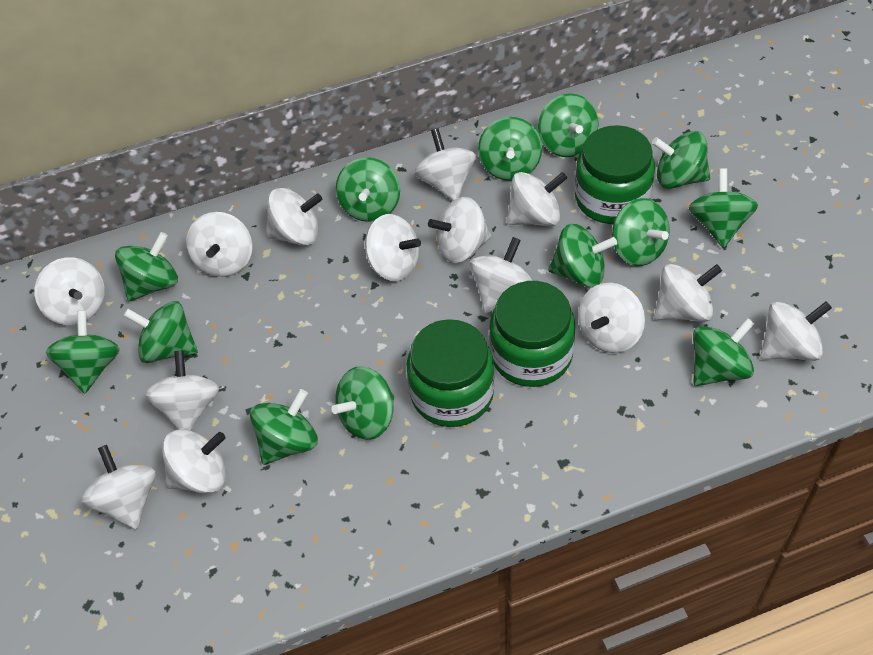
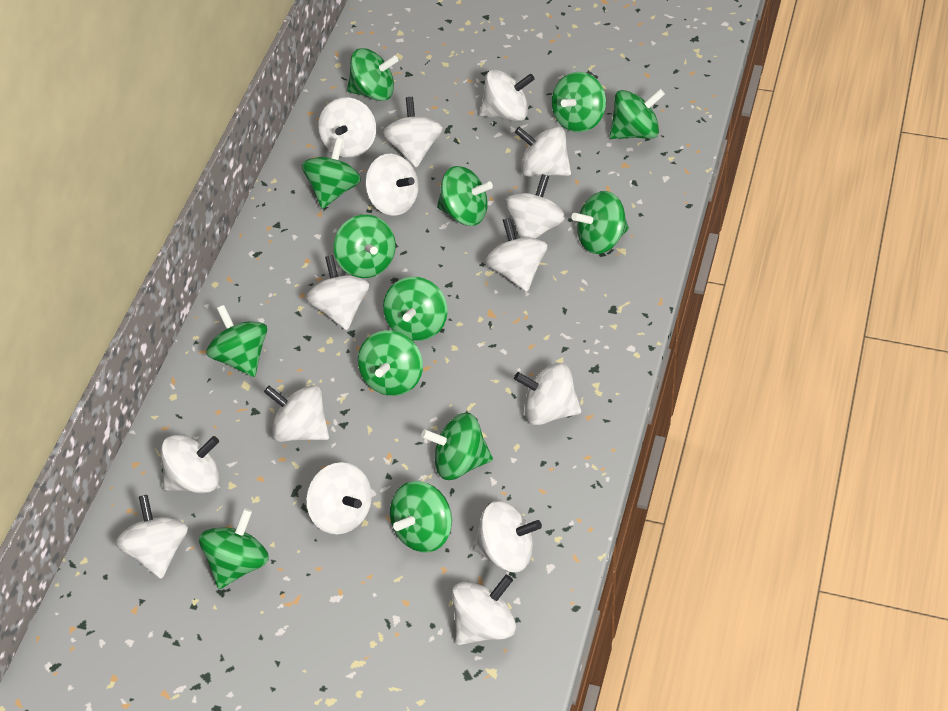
green jar: 3 -> 0
white spinning top: 14 -> 15

